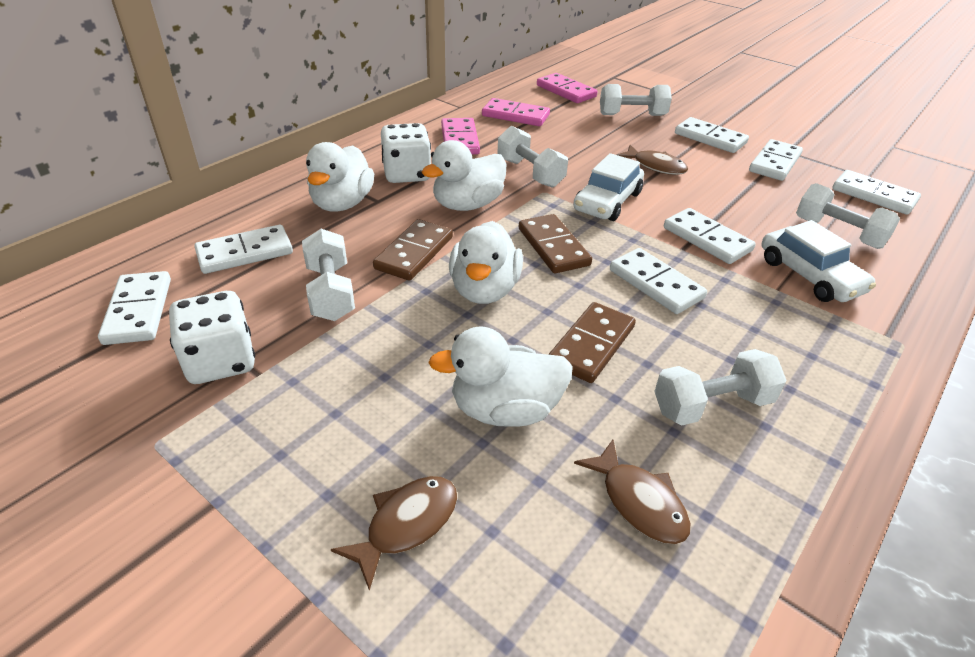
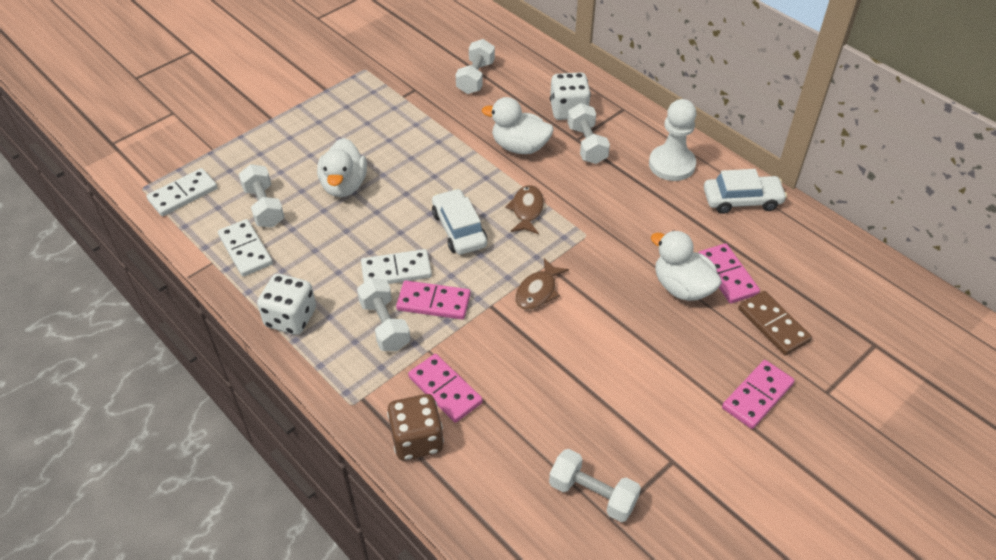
brown dice: 0 -> 1
brown domino: 3 -> 1
brown fish: 3 -> 2
pink domino: 3 -> 4
white domino: 7 -> 3
white duck: 4 -> 3
white pawn: 0 -> 1

